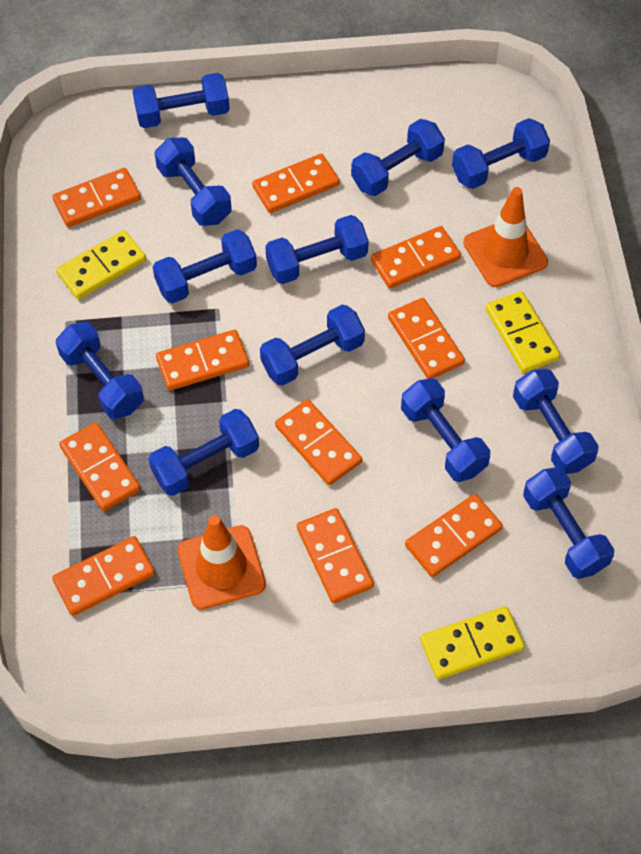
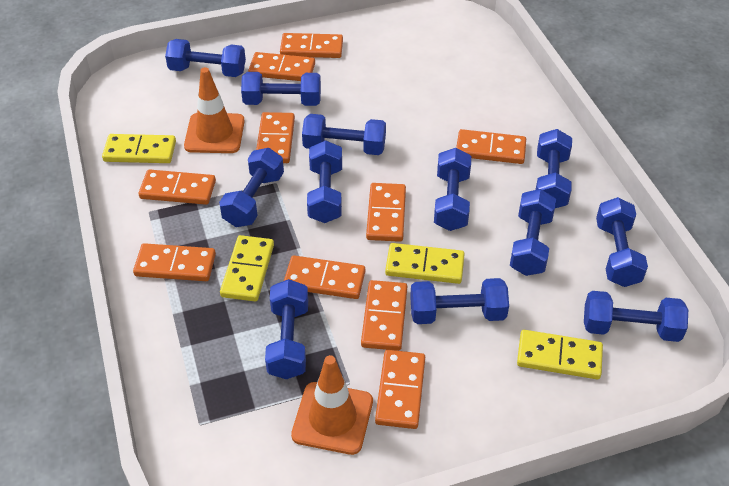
yellow domino: 3 -> 4

